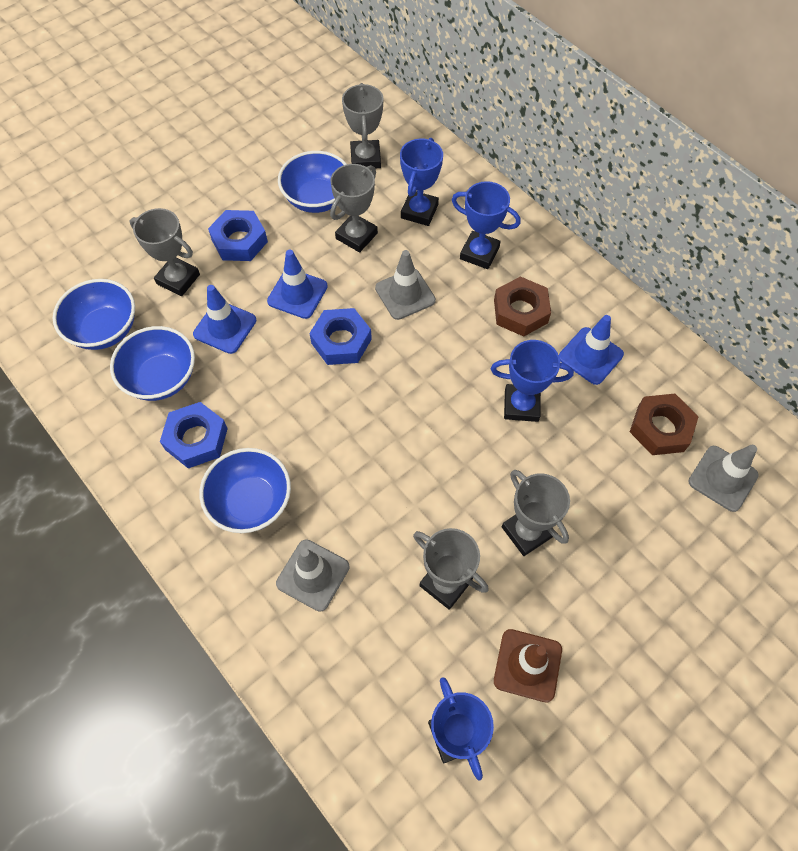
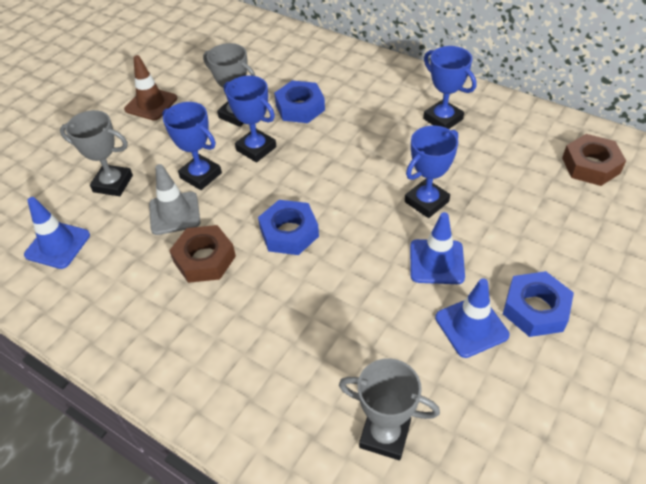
blue bowl: 4 -> 0
grey traffic cone: 3 -> 1
grey trophy: 5 -> 3

